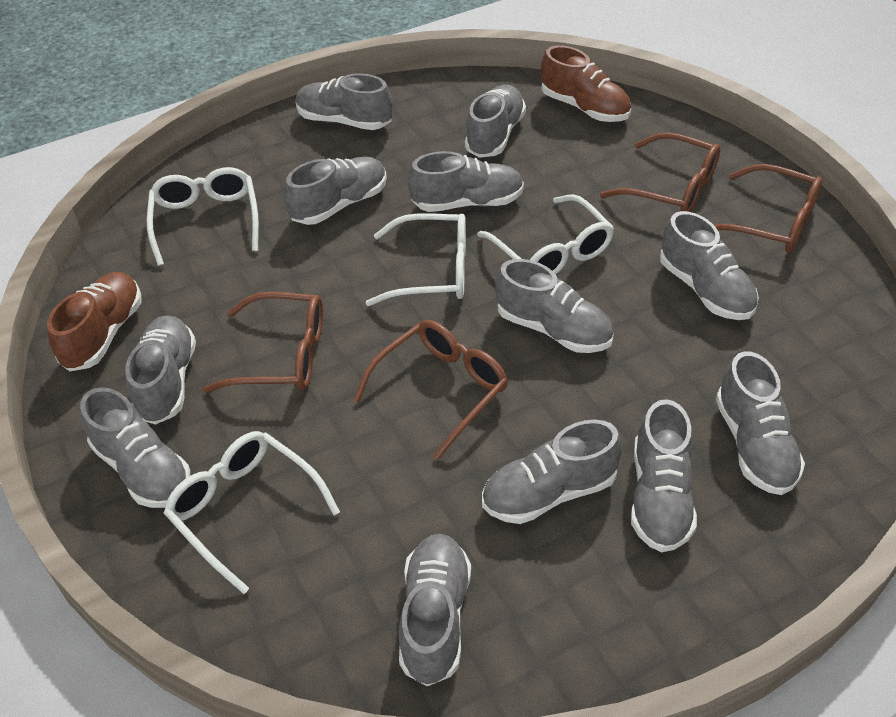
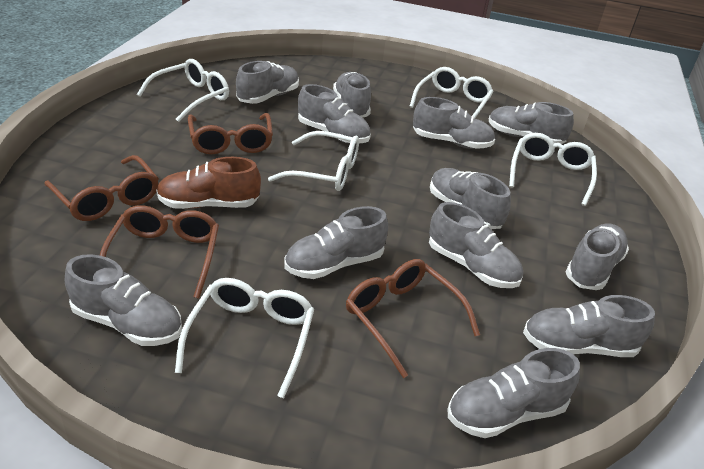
brown shoe: 2 -> 1
white glasses: 4 -> 5

